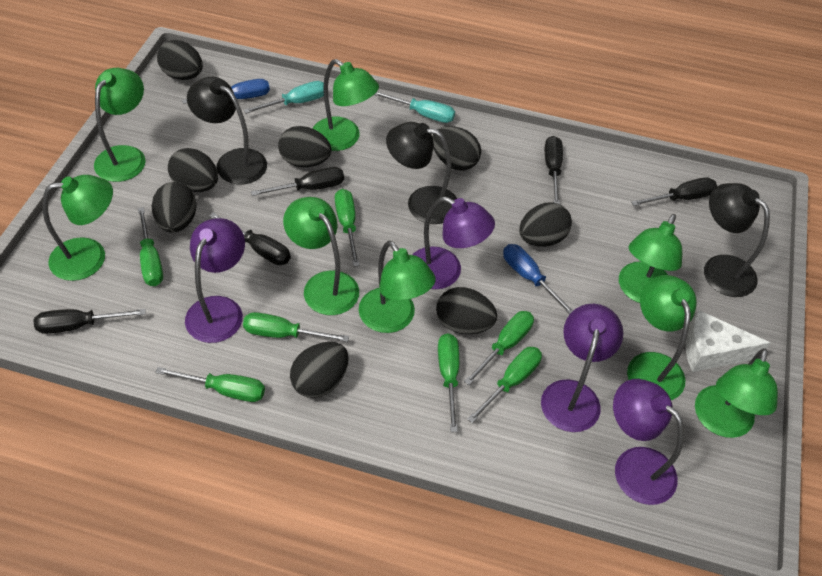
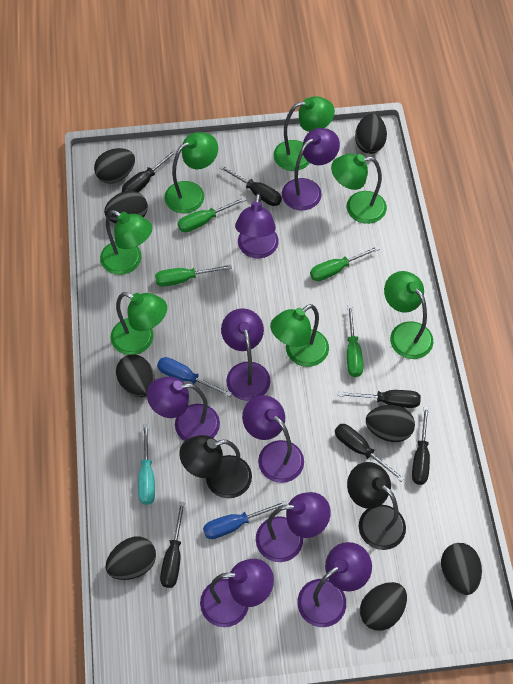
black lamp: 3 -> 2
black screwdriver: 5 -> 6
green lamp: 8 -> 7
green screwdriver: 7 -> 4
purple lamp: 4 -> 8
turquoise screwdriver: 2 -> 1
white cheese: 1 -> 0

